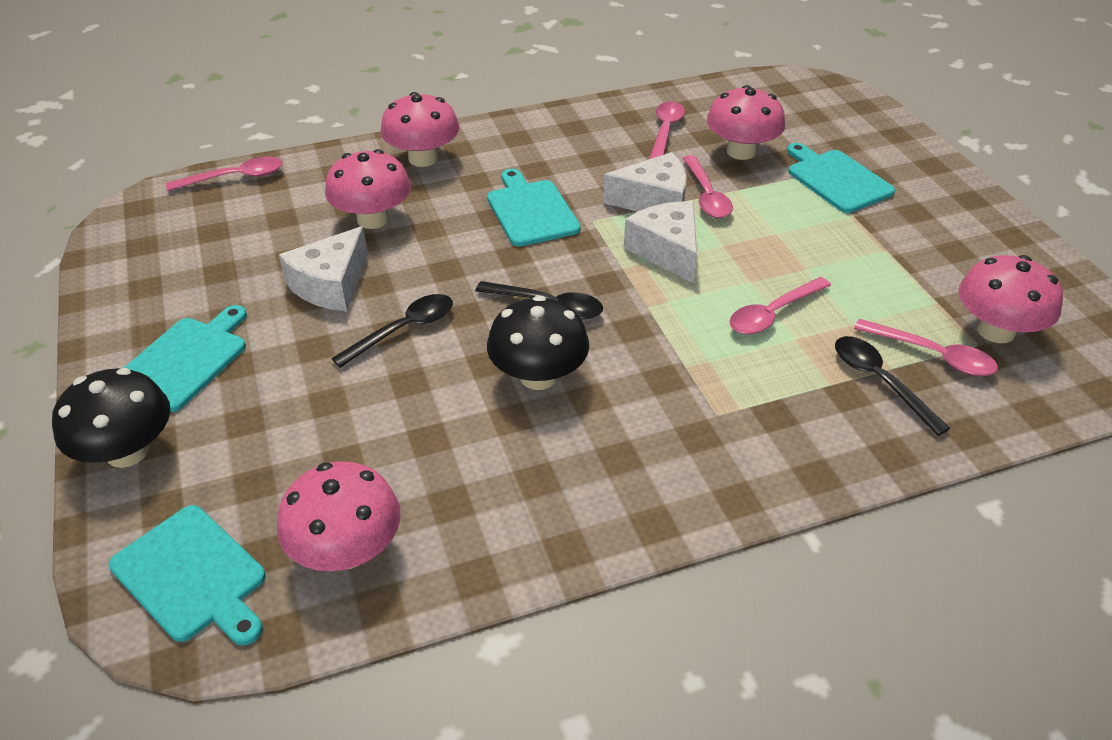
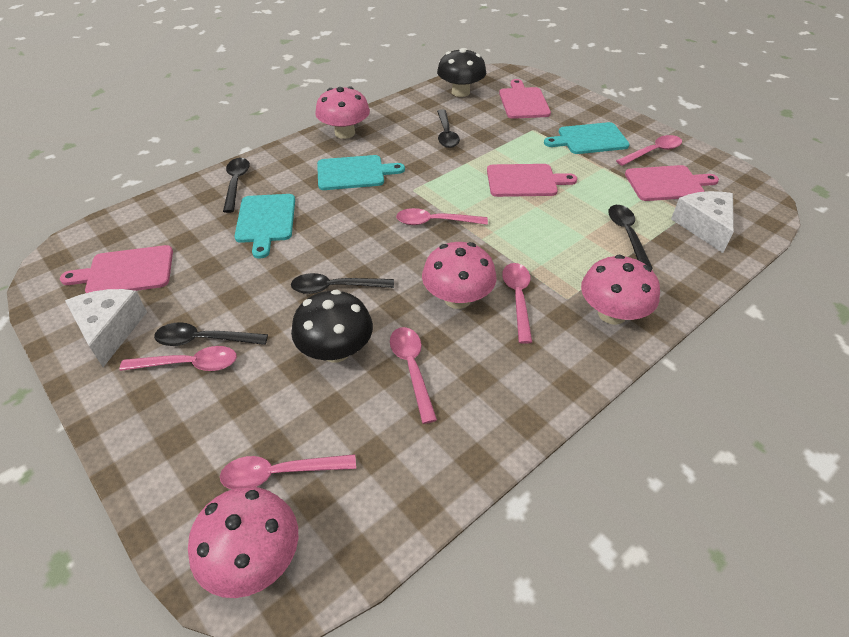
black spoon: 3 -> 5
pink cutting board: 0 -> 4
pink mushroom: 5 -> 4
pink spoon: 5 -> 6
turquoise cutting board: 4 -> 3
white cheese: 3 -> 2

